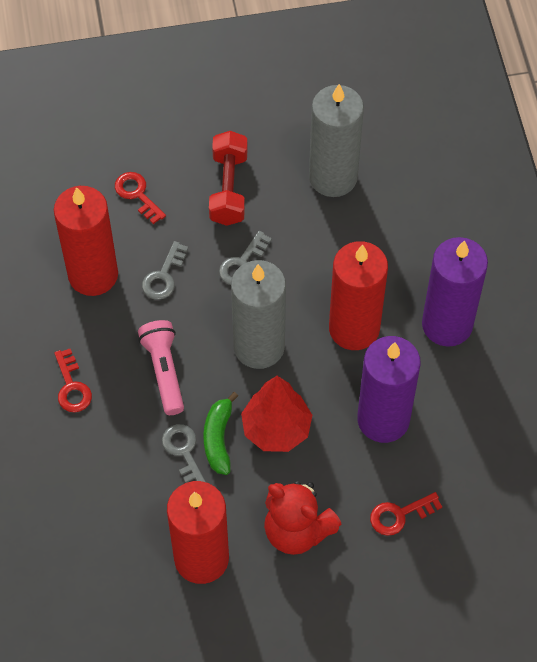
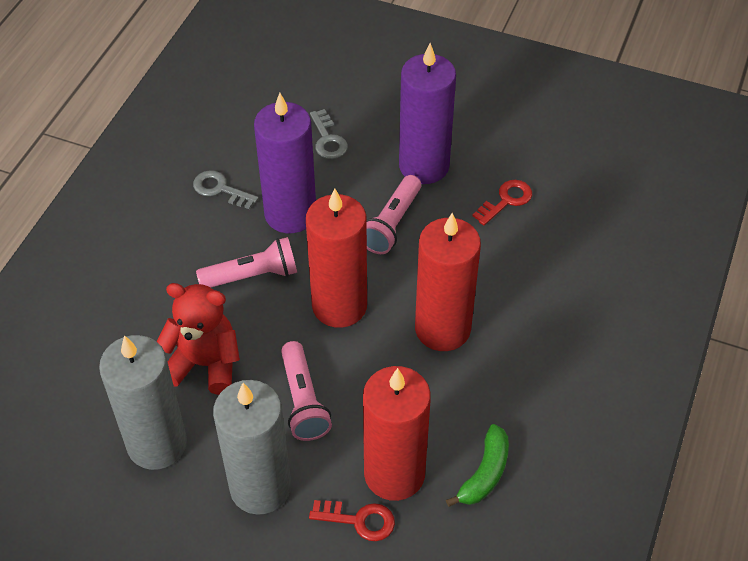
grey key: 3 -> 2
pink flashlight: 1 -> 3
red dumbbell: 1 -> 0
red key: 3 -> 2
red tree: 1 -> 0

